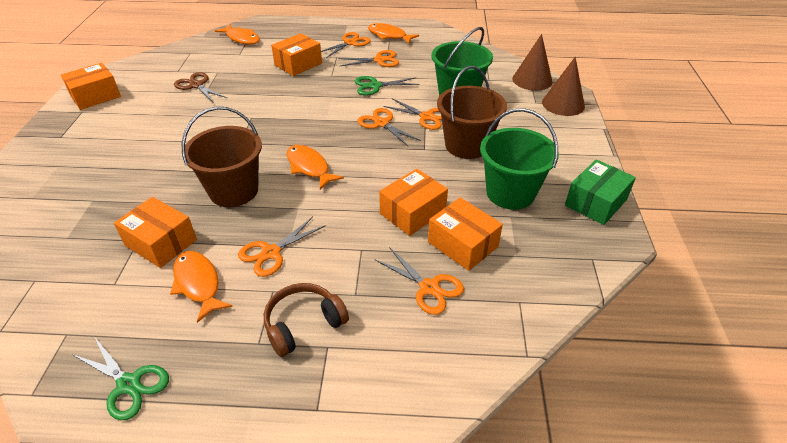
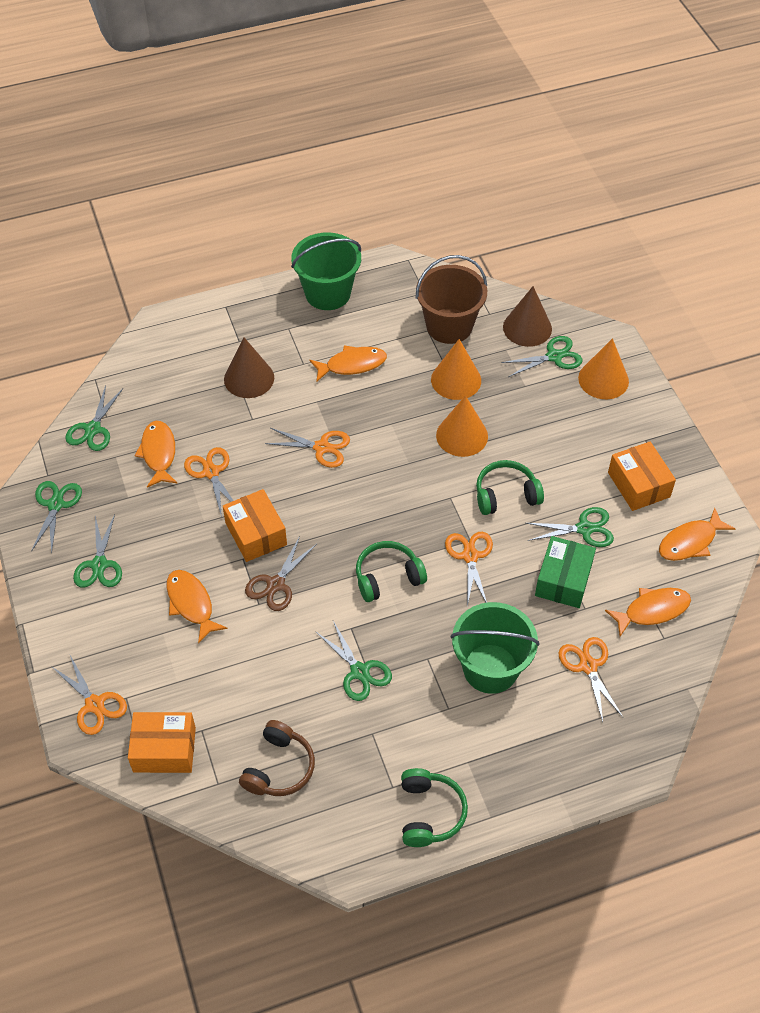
brown bucket: 2 -> 1
green headphones: 0 -> 3
green scissors: 2 -> 6
orange box: 5 -> 3
orange cone: 0 -> 3
orange fish: 4 -> 5
orange scissors: 6 -> 5

